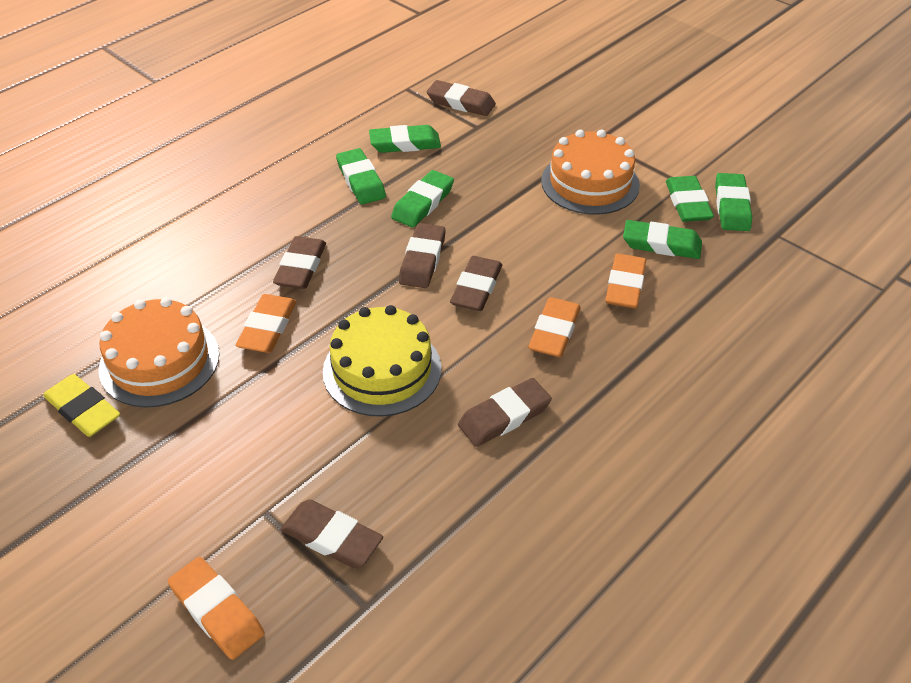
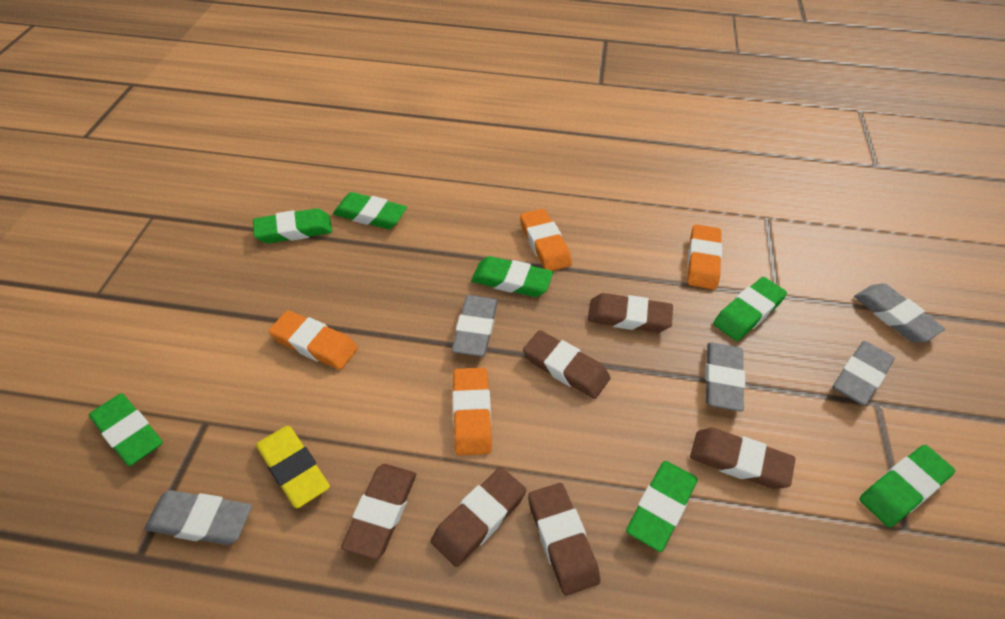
green eraser: 6 -> 7
grey eraser: 0 -> 5
orange cake: 2 -> 0
yellow cake: 1 -> 0

